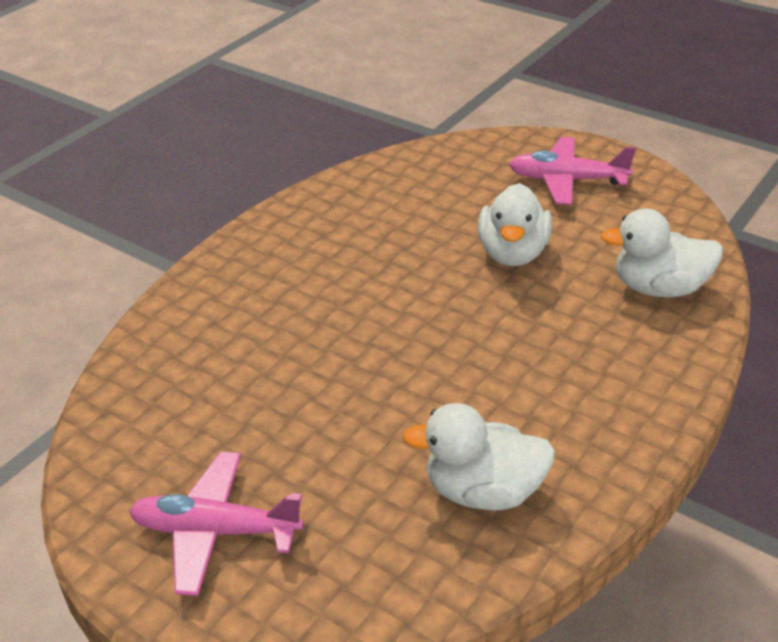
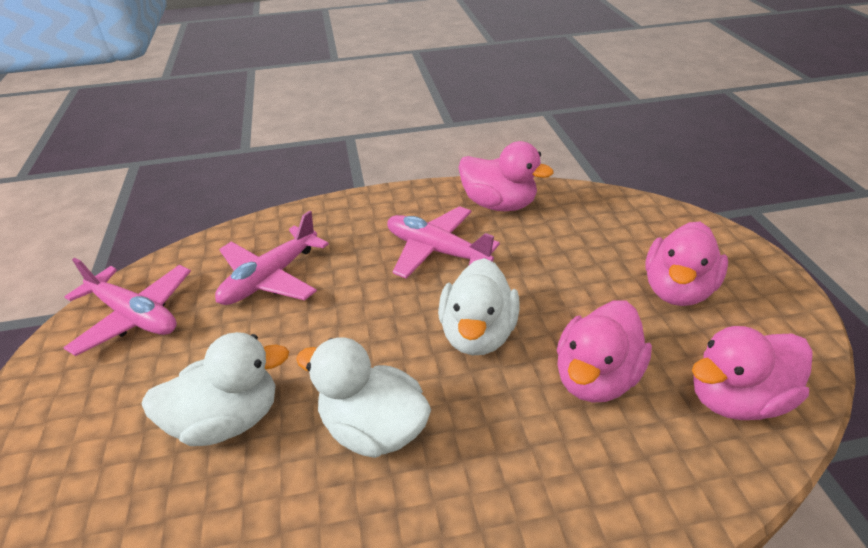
pink duck: 0 -> 4
pink plane: 2 -> 3

